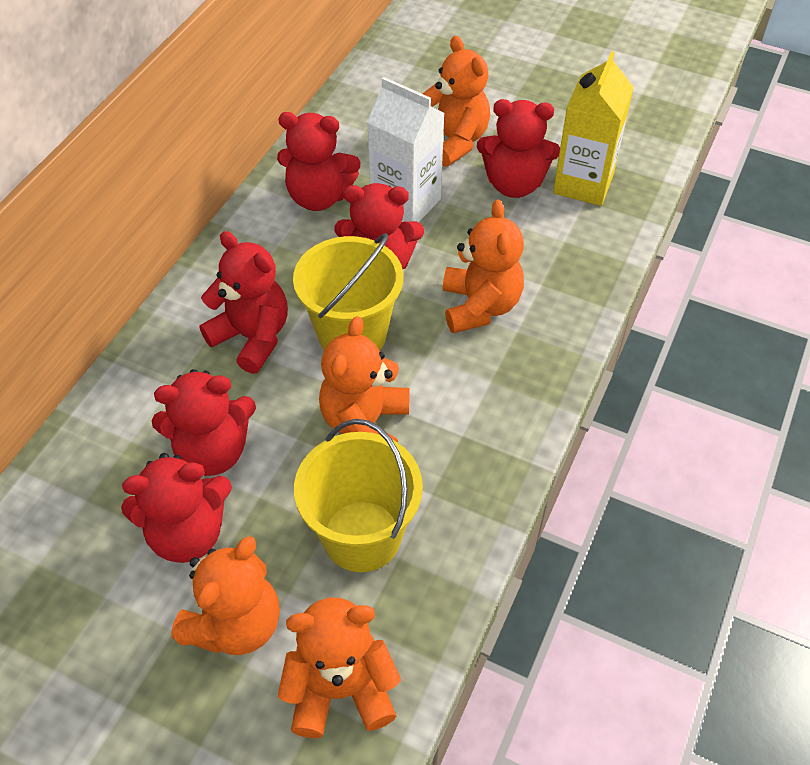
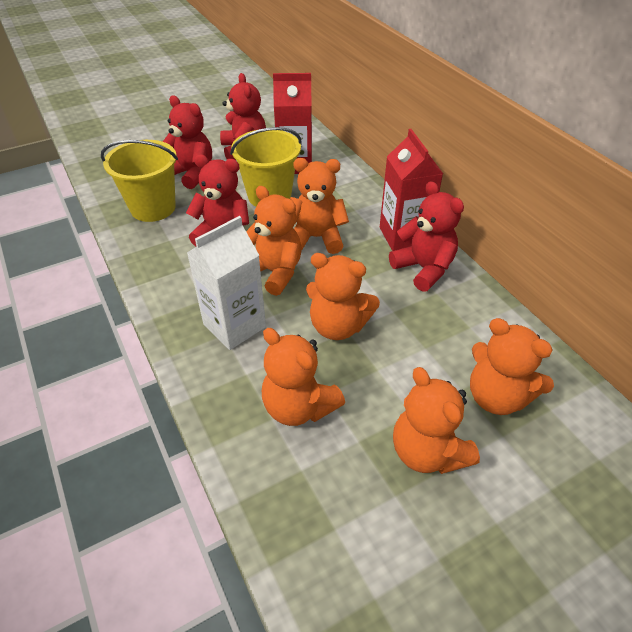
orange teddy bear: 5 -> 6
red carton: 0 -> 2
red teddy bear: 6 -> 4
yellow carton: 1 -> 0

